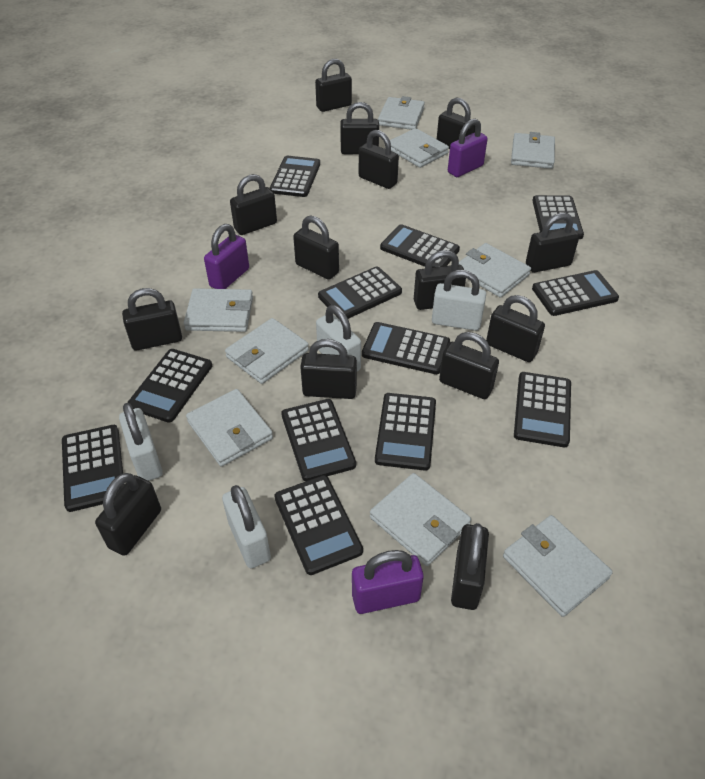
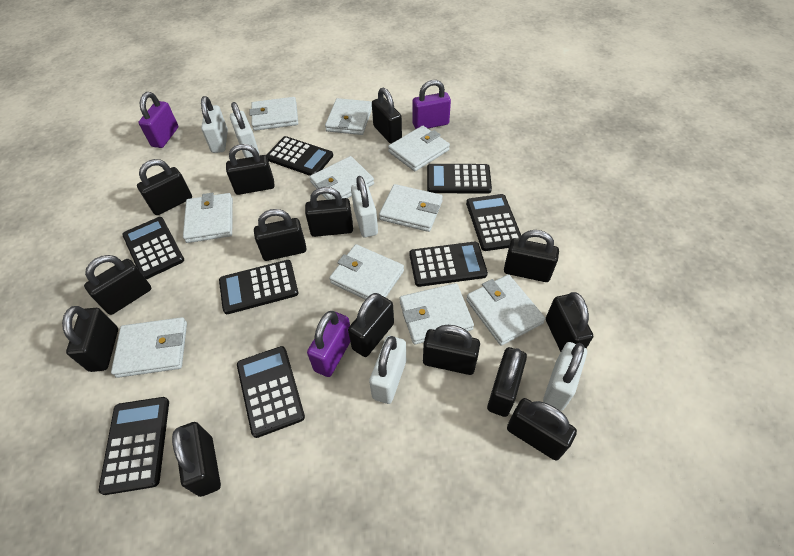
black calculator: 12 -> 8
white padlock: 4 -> 5
white wallet: 9 -> 10

